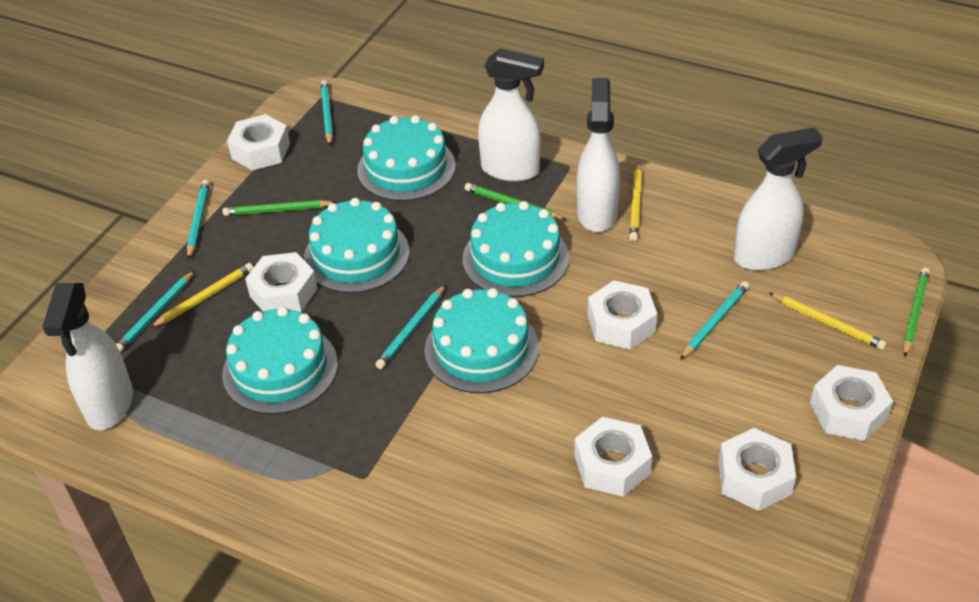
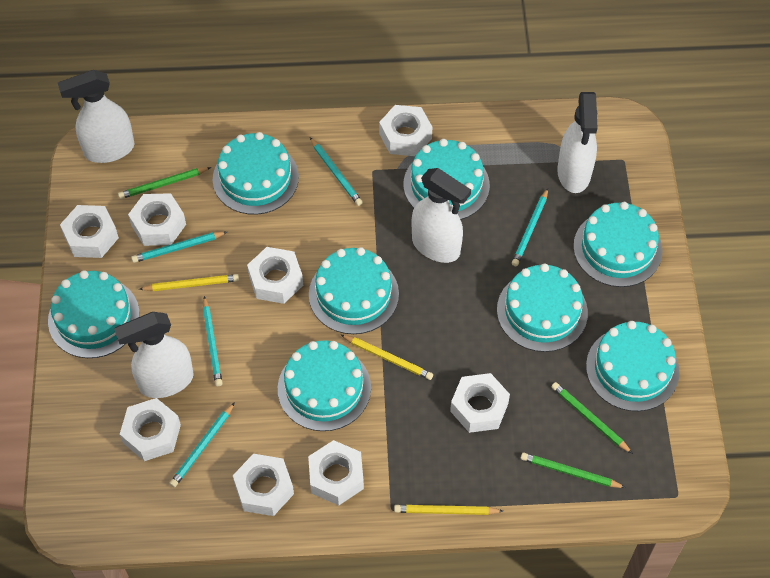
turquoise cake: 5 -> 8
white nut: 6 -> 8

